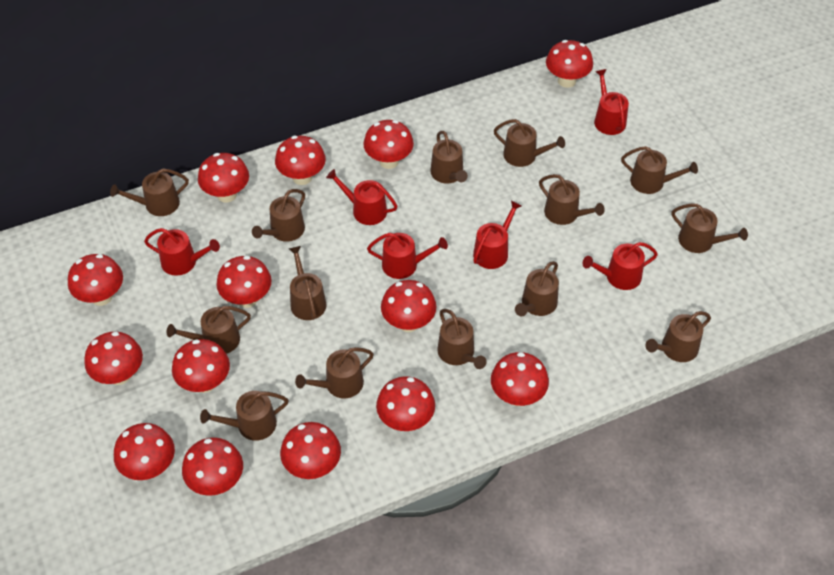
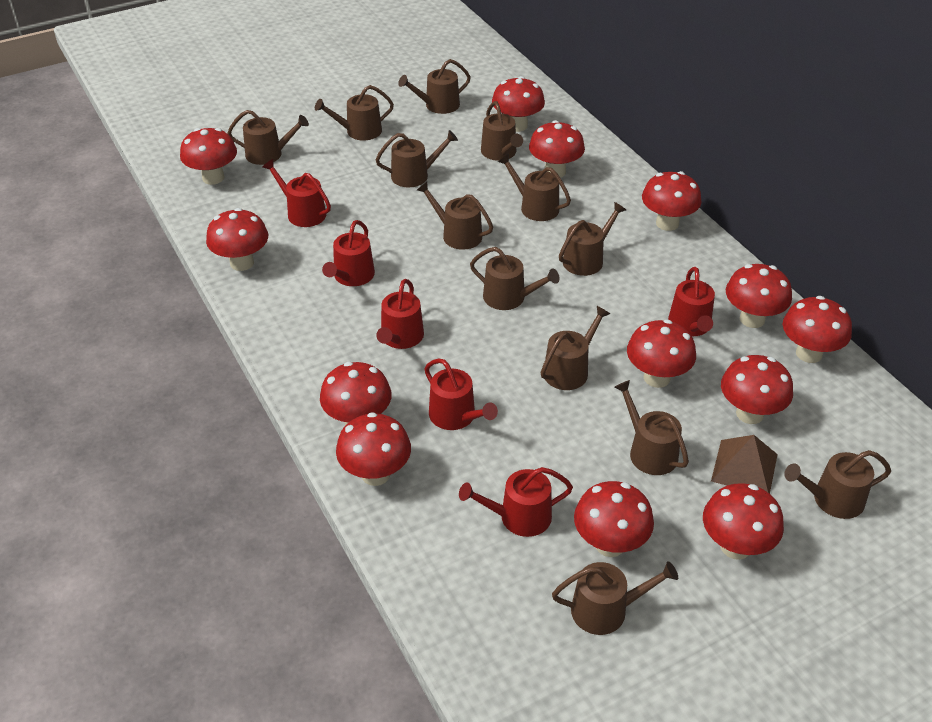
brown pyramid: 0 -> 1
brown watering can: 14 -> 13
red mushroom: 14 -> 13

